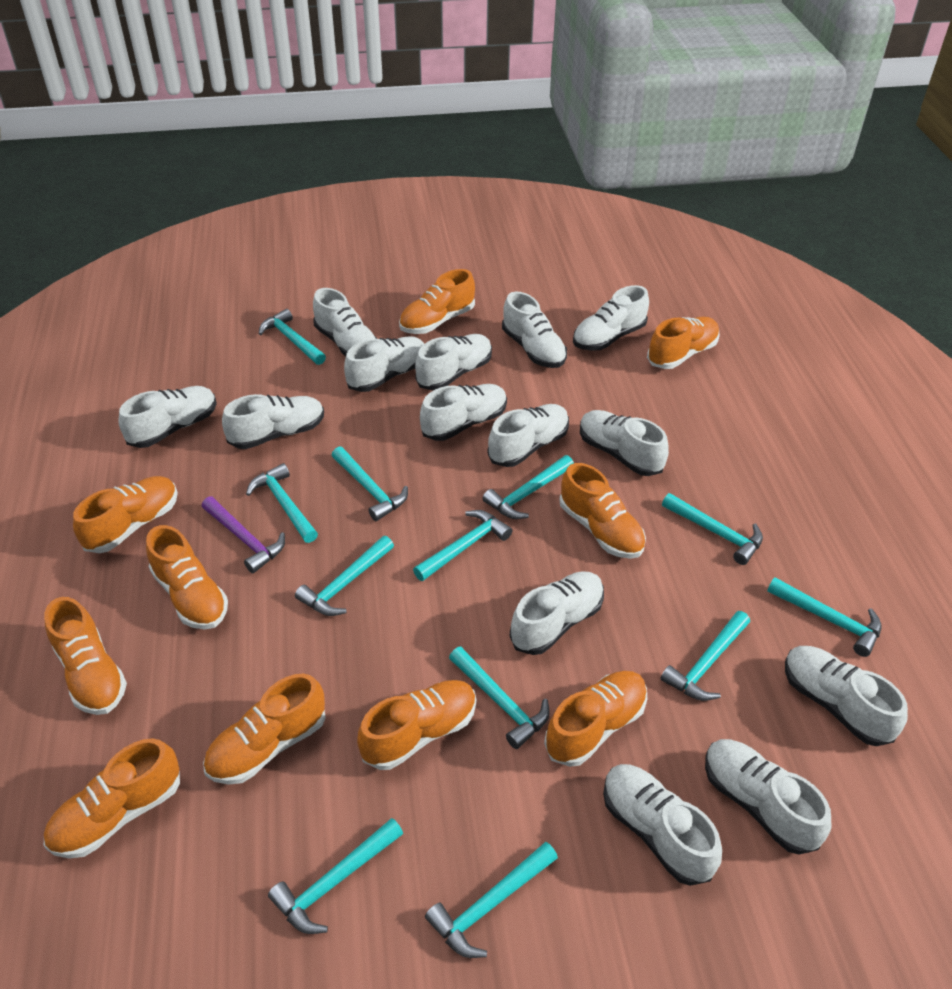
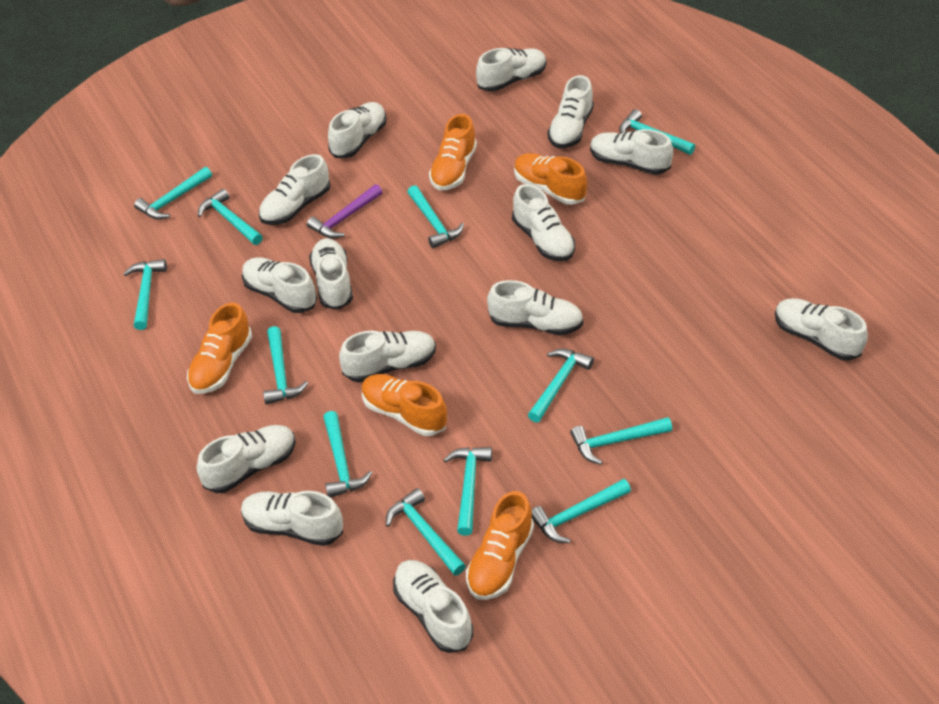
orange shoe: 10 -> 5

